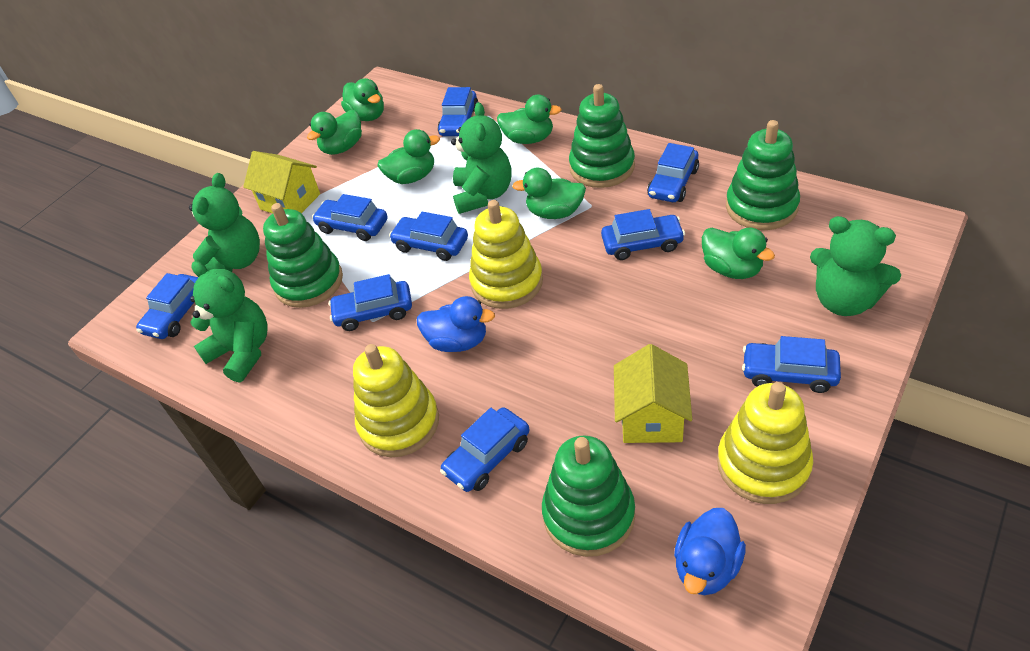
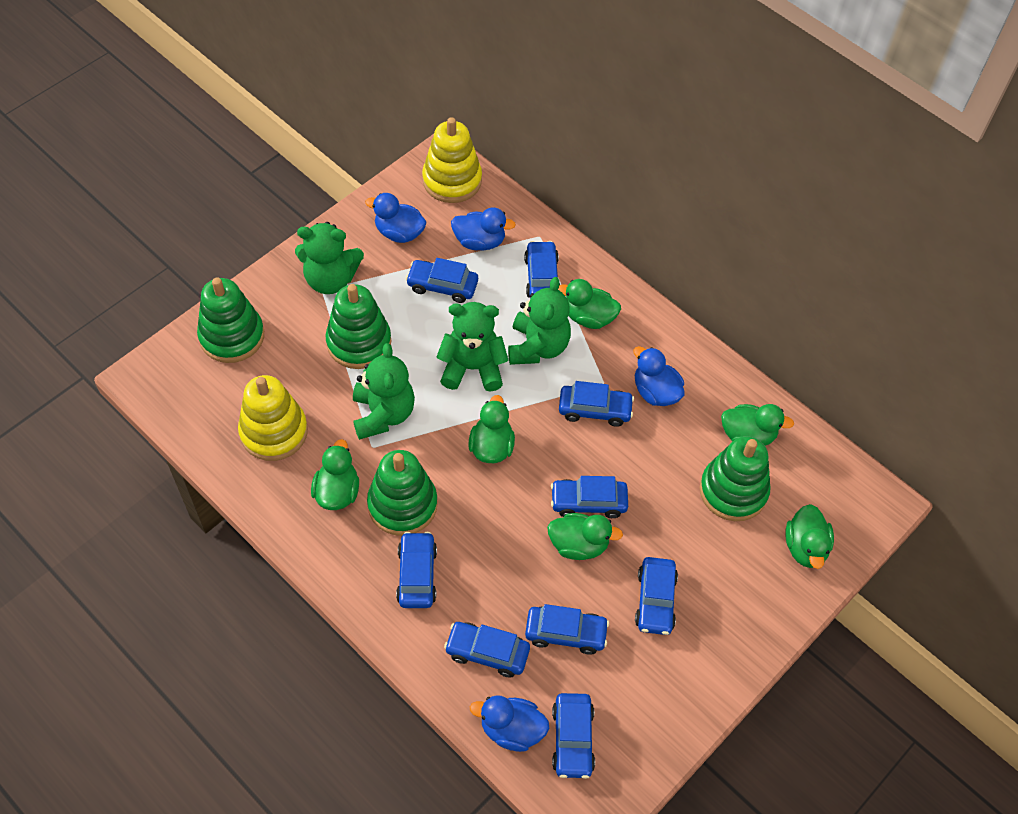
blue duck: 2 -> 4
yellow house: 2 -> 0
yellow stacking toy: 3 -> 2

